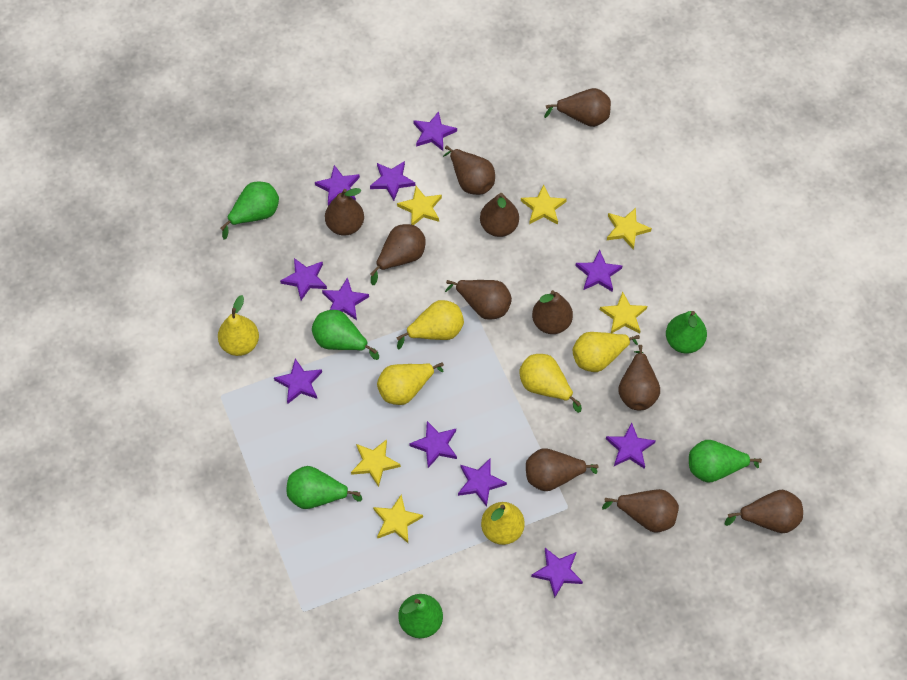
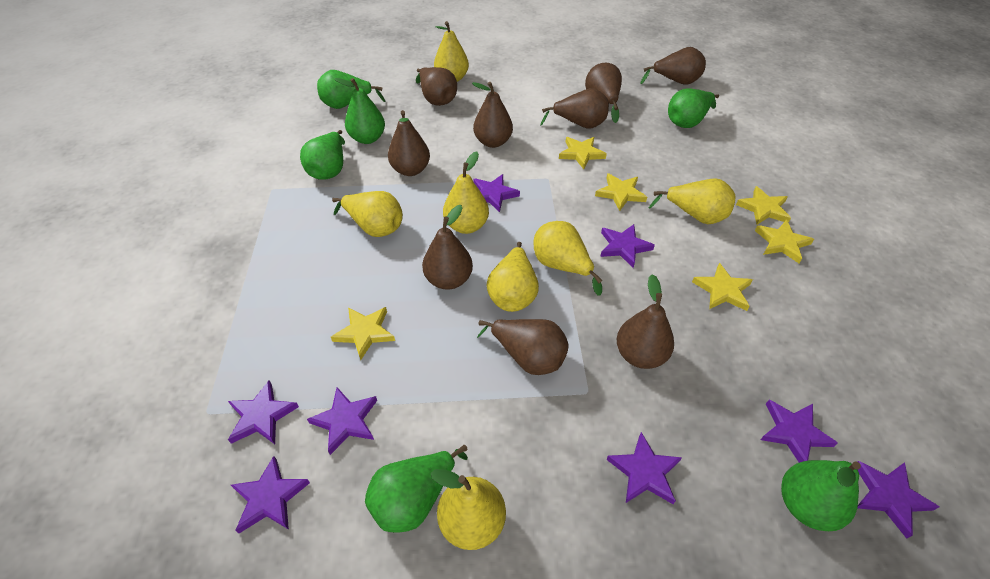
brown pear: 11 -> 9
purple star: 11 -> 8
yellow pear: 6 -> 7

